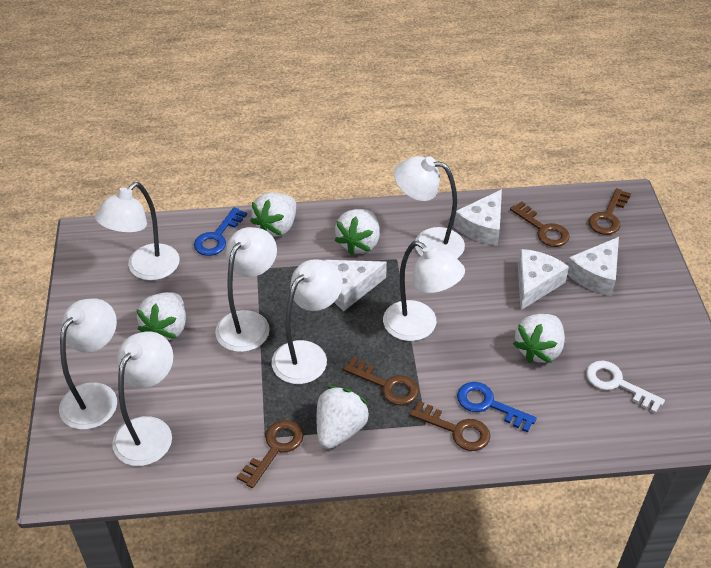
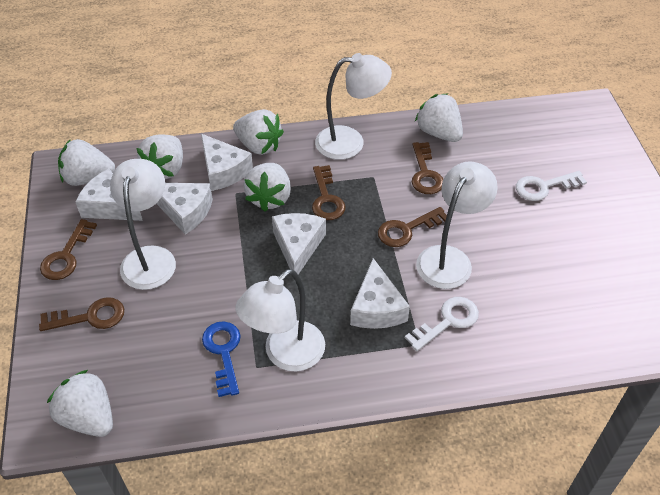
blue key: 2 -> 1
white cheese: 4 -> 5
white key: 1 -> 2
white lamp: 7 -> 4
white strawberry: 5 -> 6

